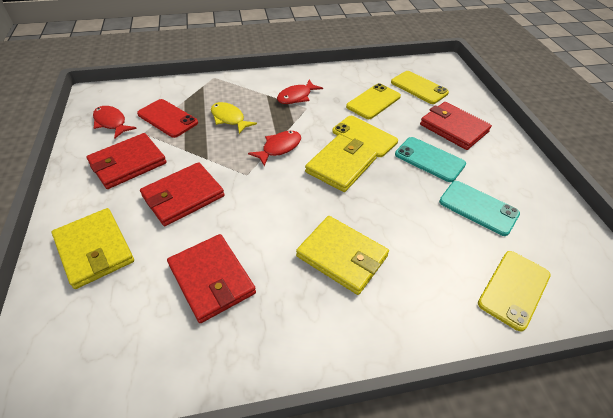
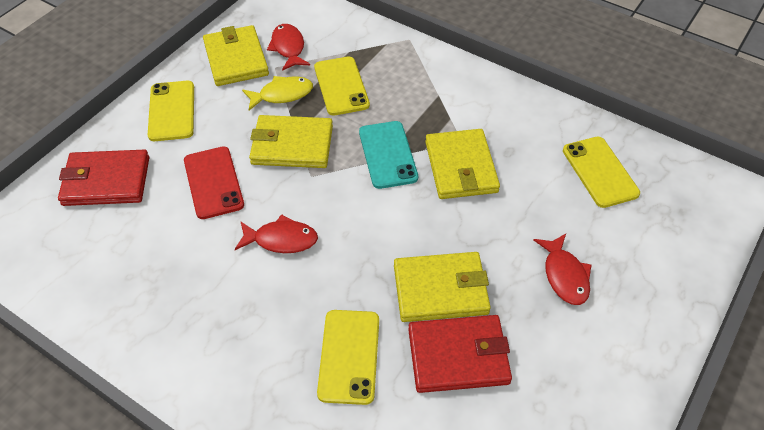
red wallet: 4 -> 2
turquoise phone: 2 -> 1
yellow wallet: 3 -> 4

